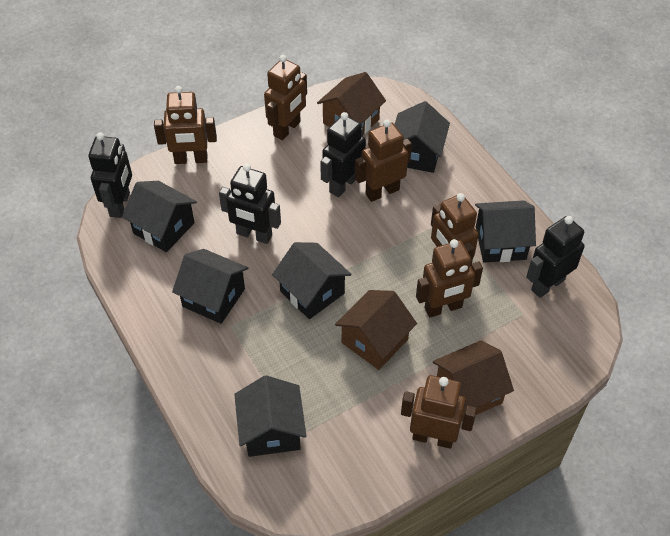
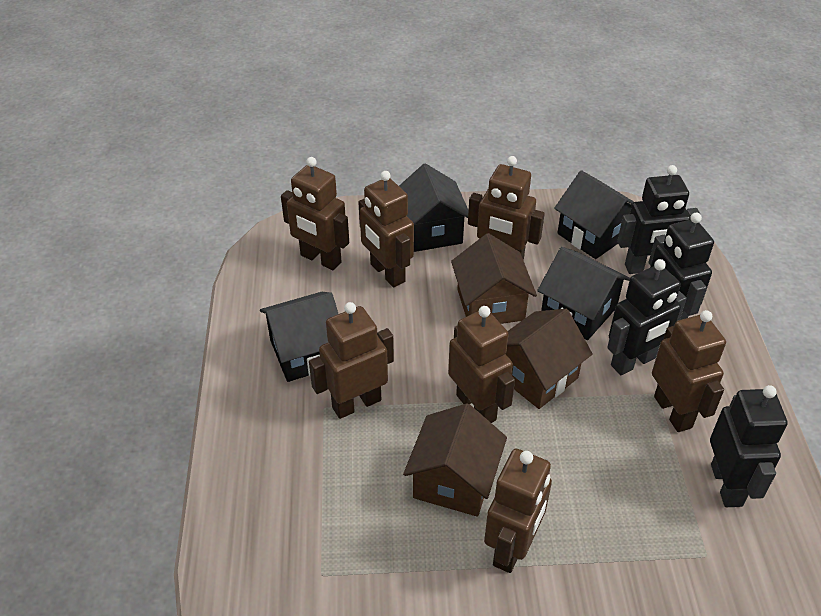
black house: 6 -> 4
brown robot: 6 -> 7

